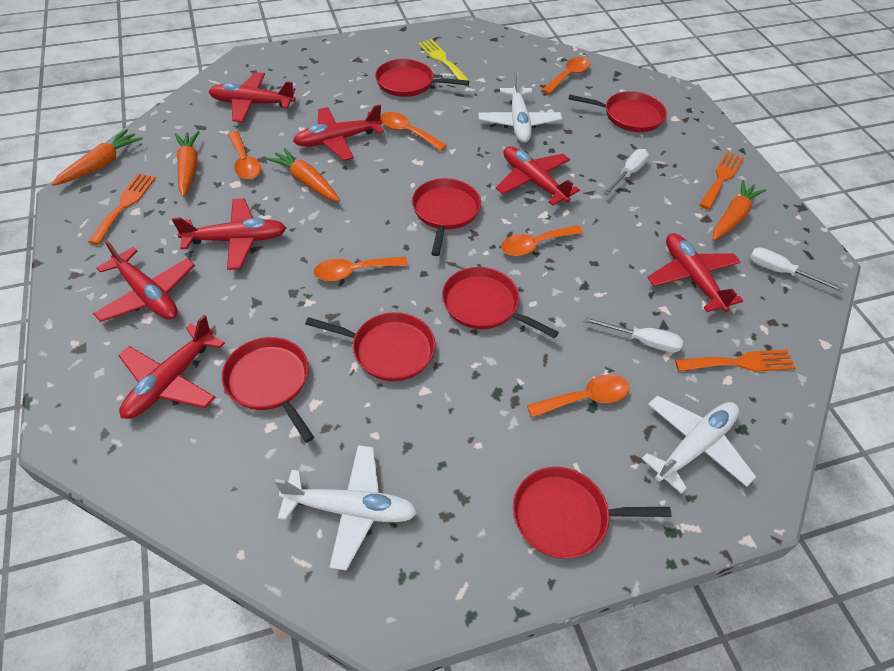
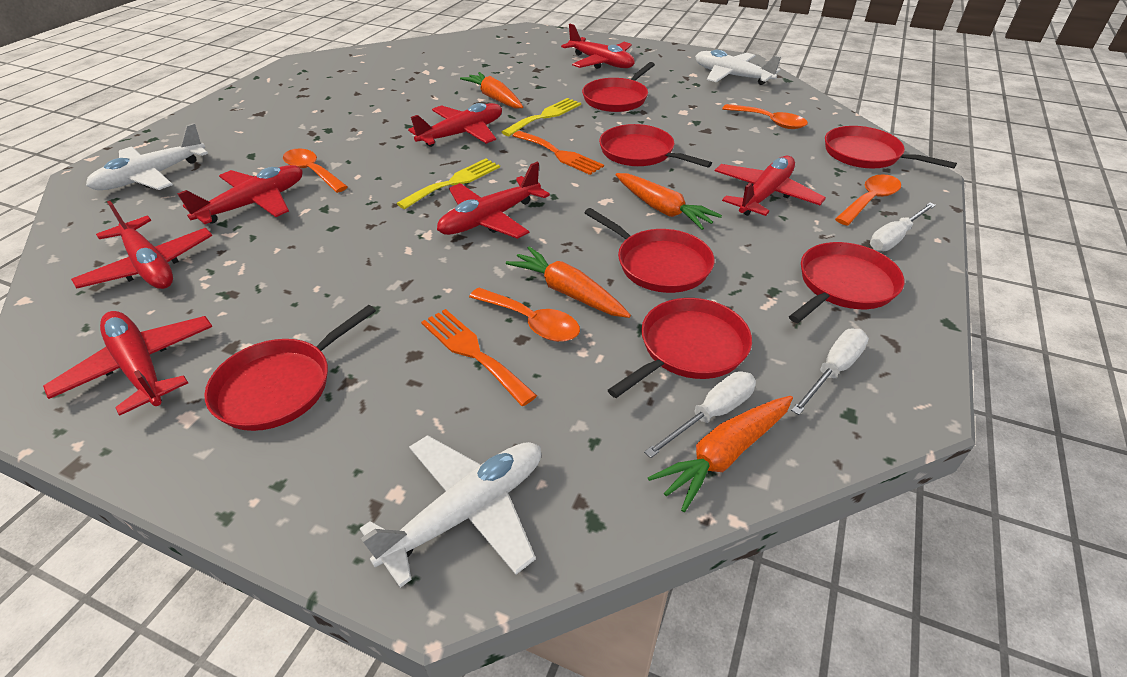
orange fork: 3 -> 2
orange spoon: 6 -> 4
yellow fork: 1 -> 2

